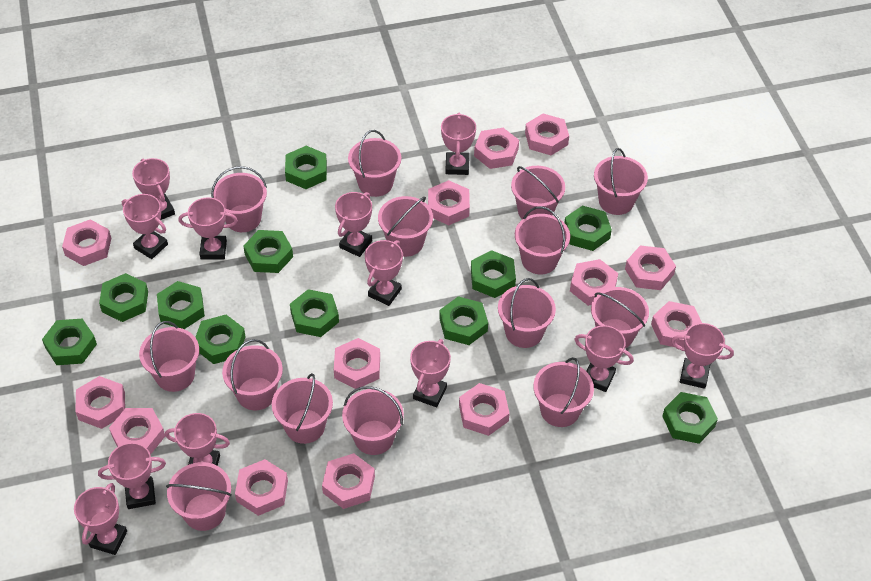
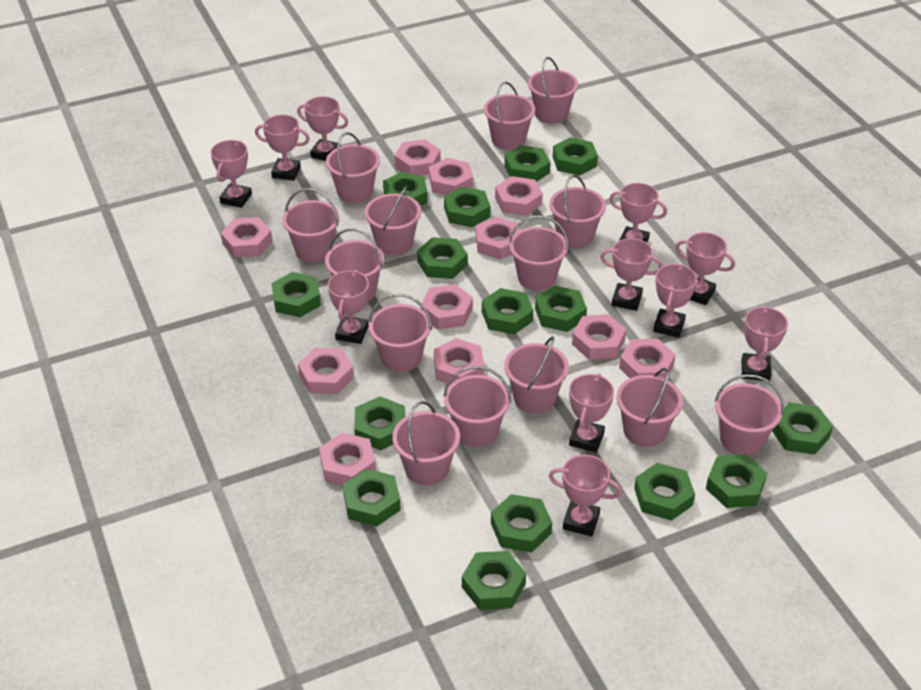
green nut: 11 -> 15
pink nut: 13 -> 11
pink trophy: 12 -> 11

